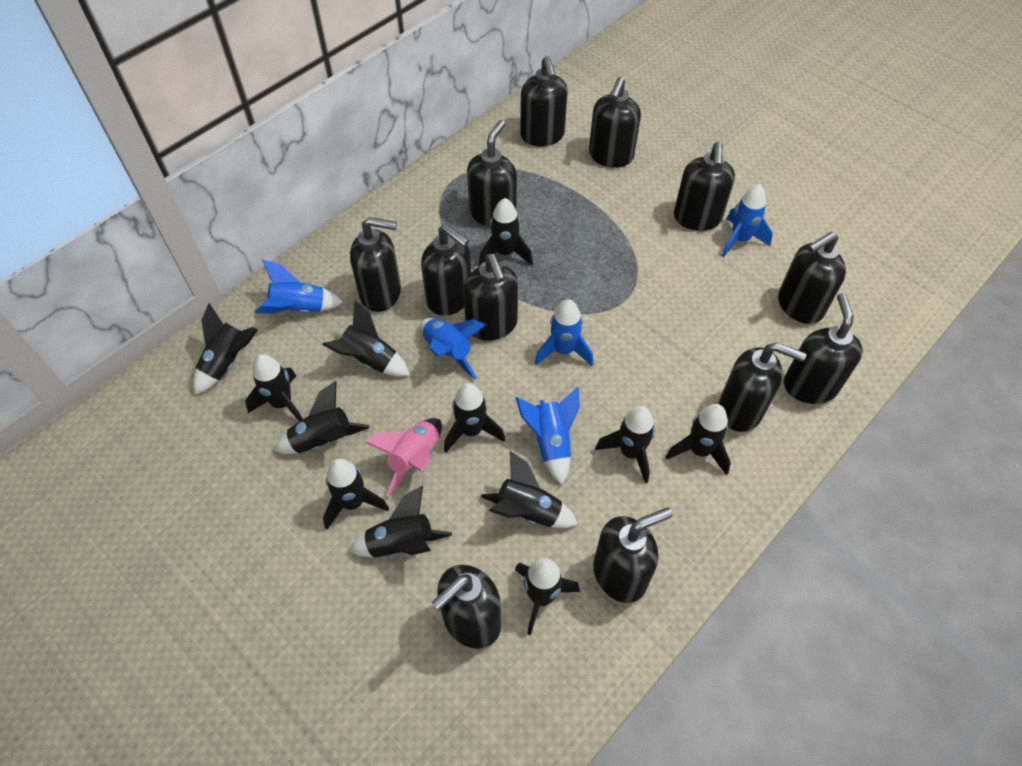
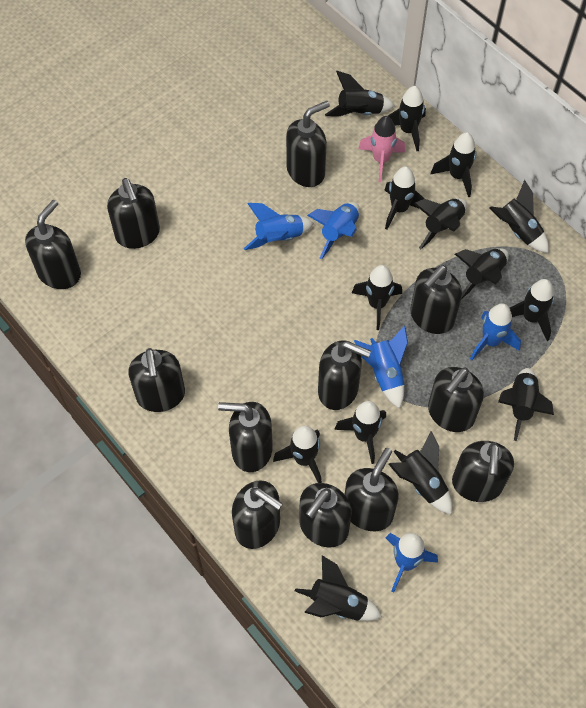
black rocket: 12 -> 14

